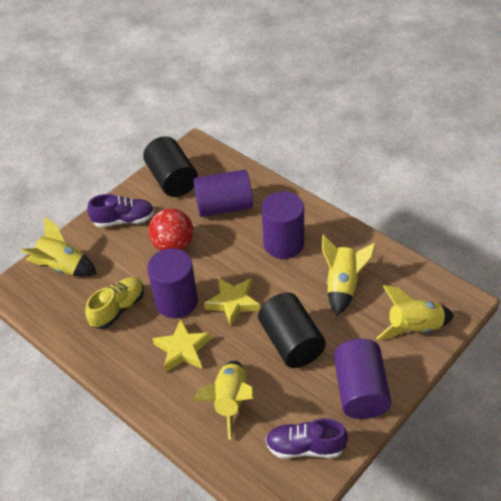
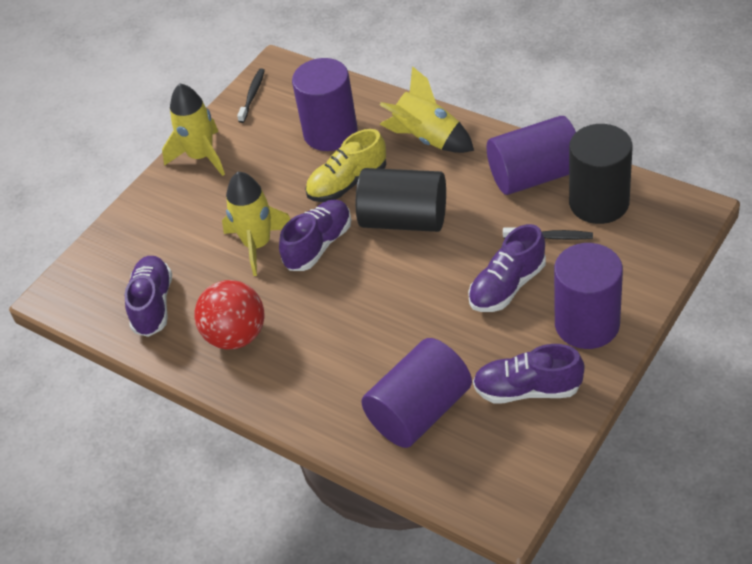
black toothbrush: 0 -> 2
purple shoe: 2 -> 4
yellow rocket: 4 -> 3
yellow star: 2 -> 0

